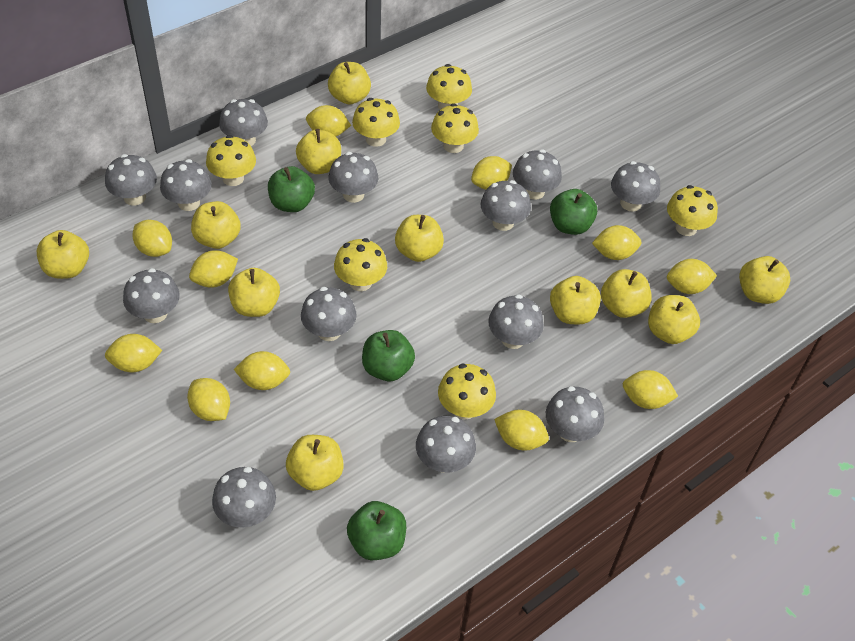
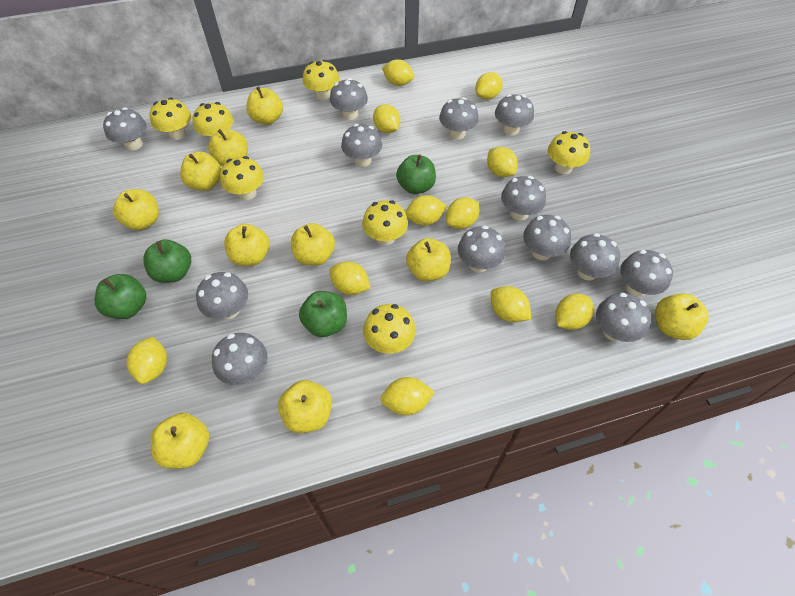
yellow apple: 11 -> 10

